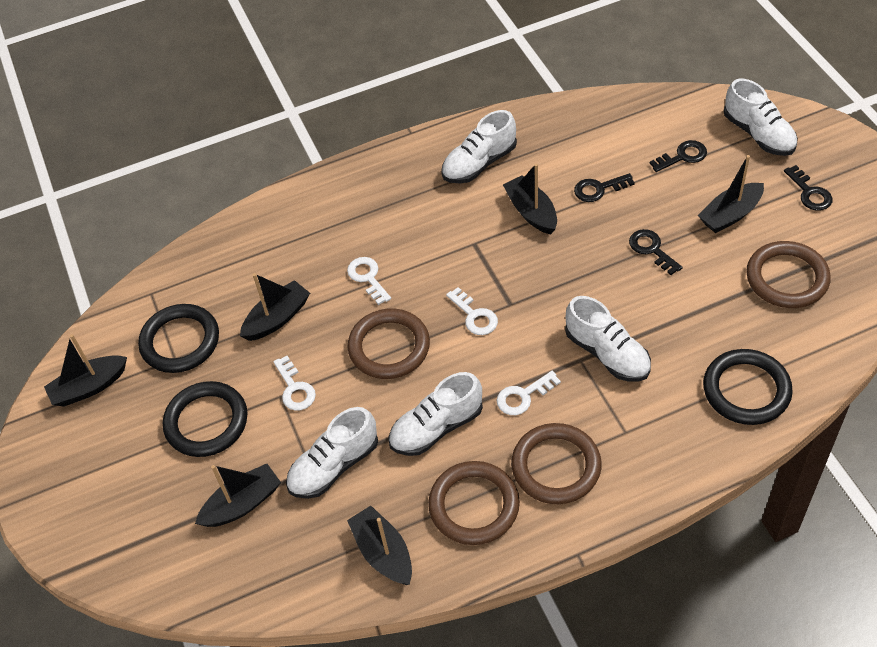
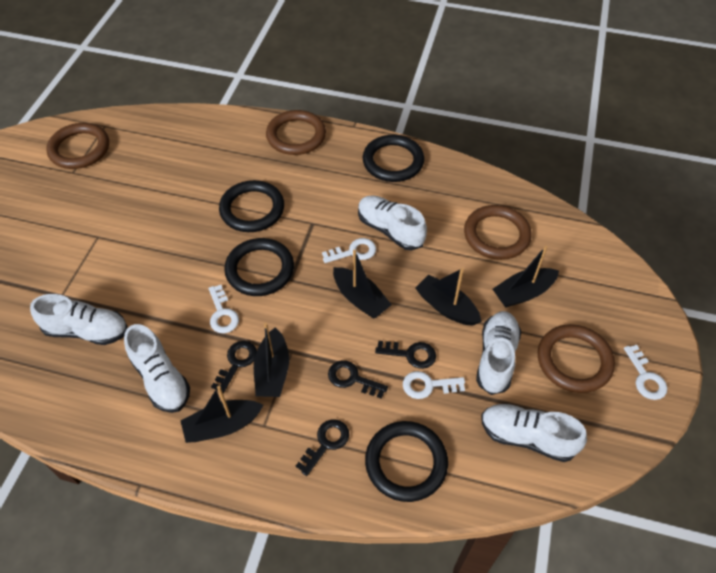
black boat: 6 -> 5
black ring: 3 -> 4

